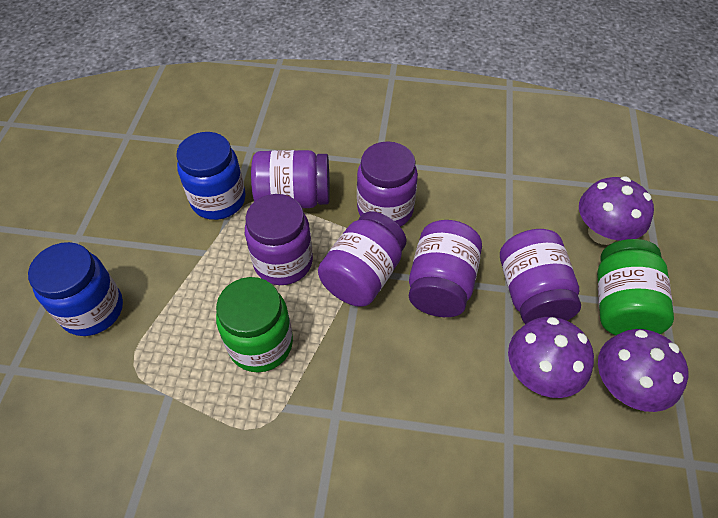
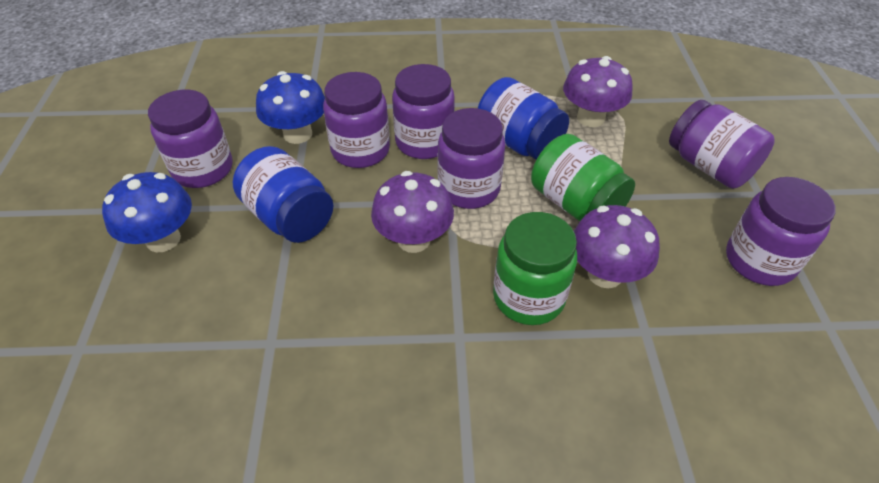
blue mushroom: 0 -> 2

